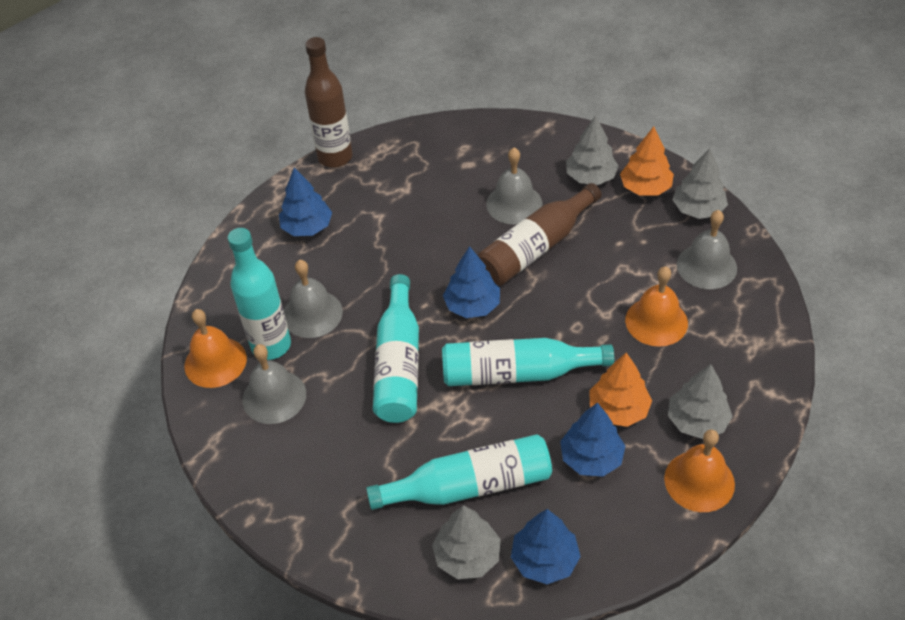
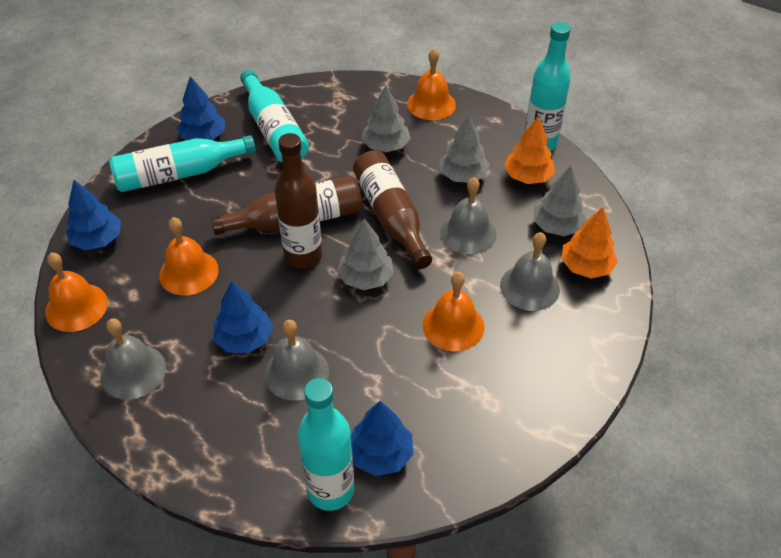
brown bottle: 2 -> 3
orange bell: 3 -> 4

